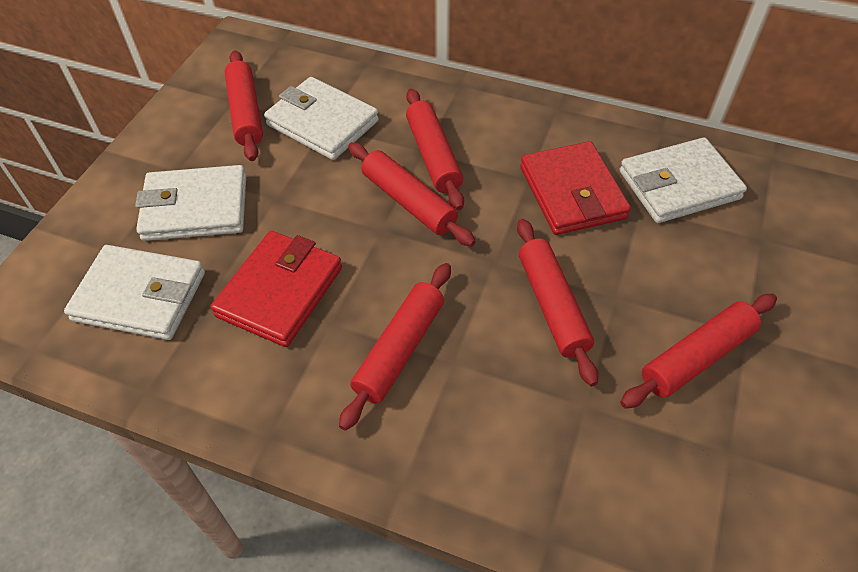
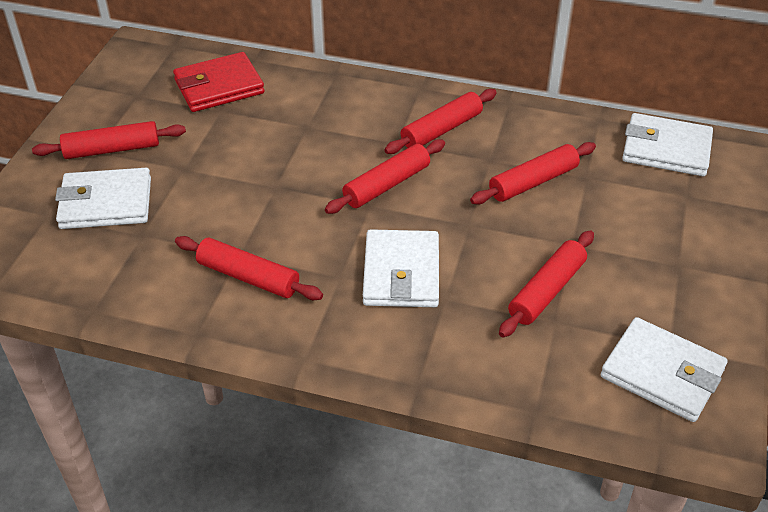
red wallet: 2 -> 1

